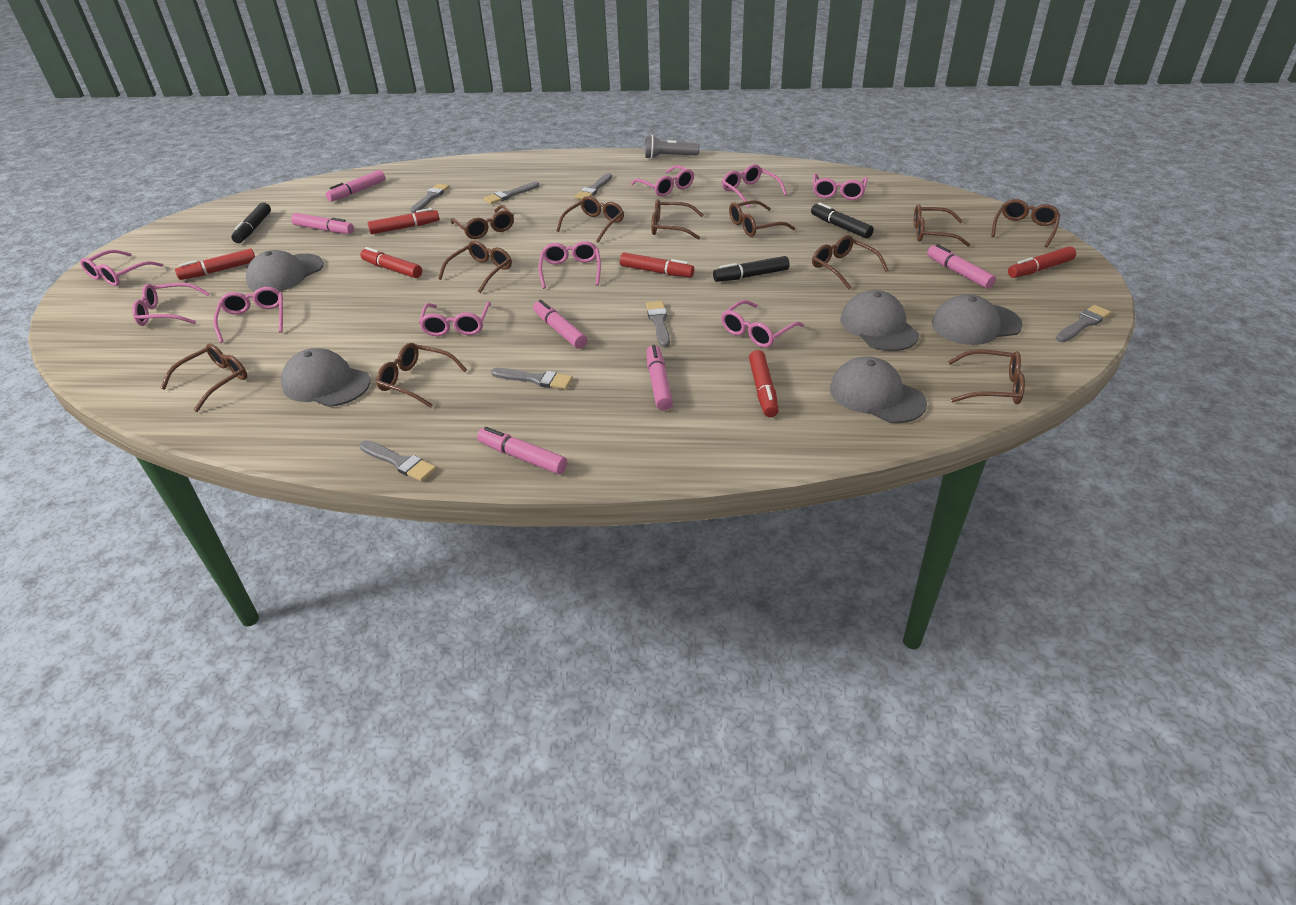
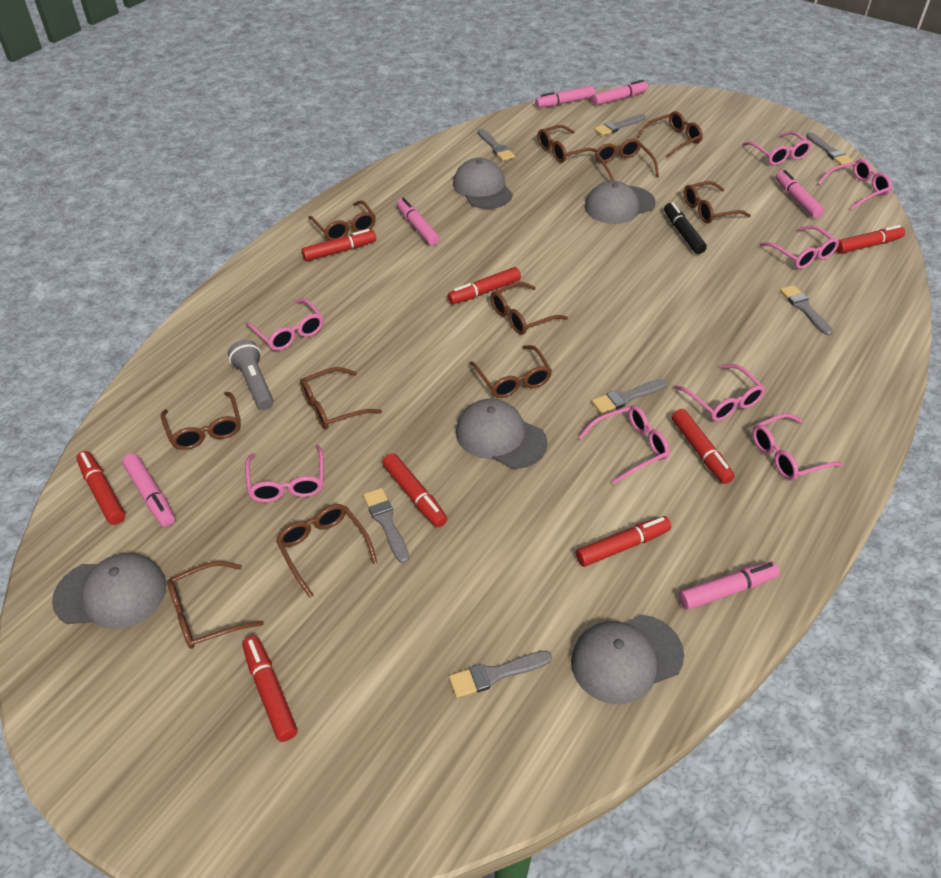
black marker: 3 -> 1
pink glasses: 9 -> 8
red marker: 6 -> 8

